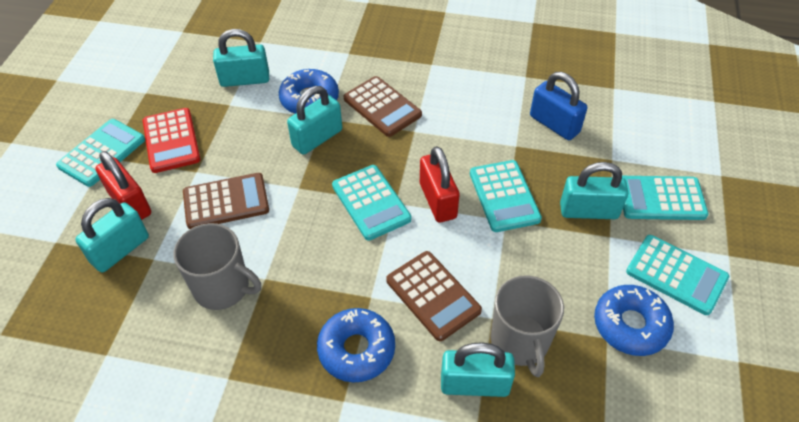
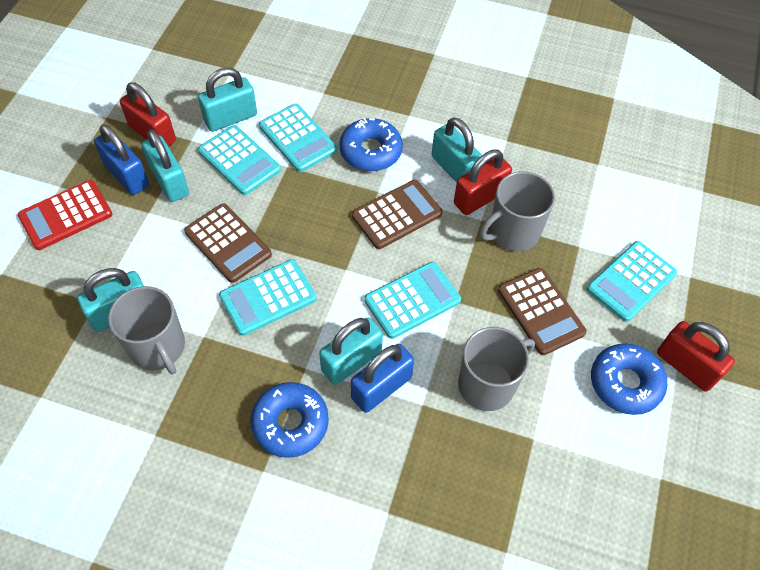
blue padlock: 1 -> 2
grey mug: 2 -> 3
red padlock: 2 -> 3

